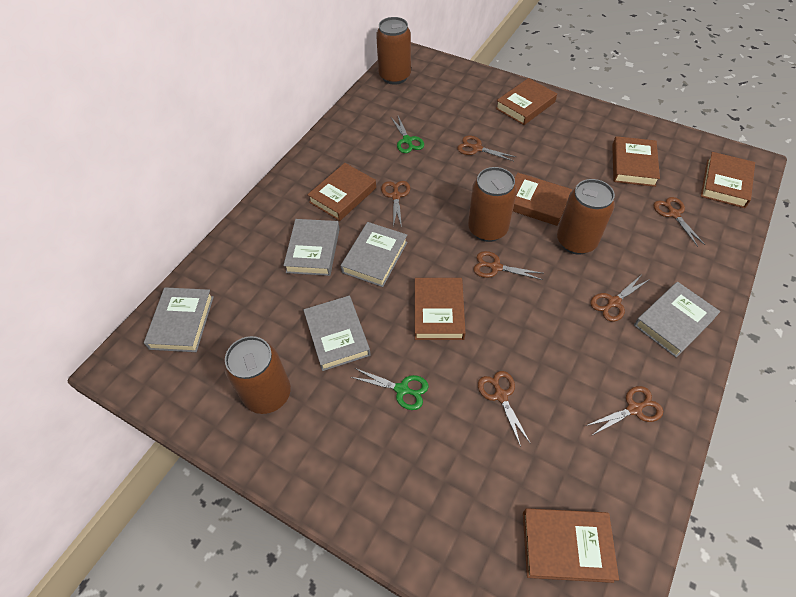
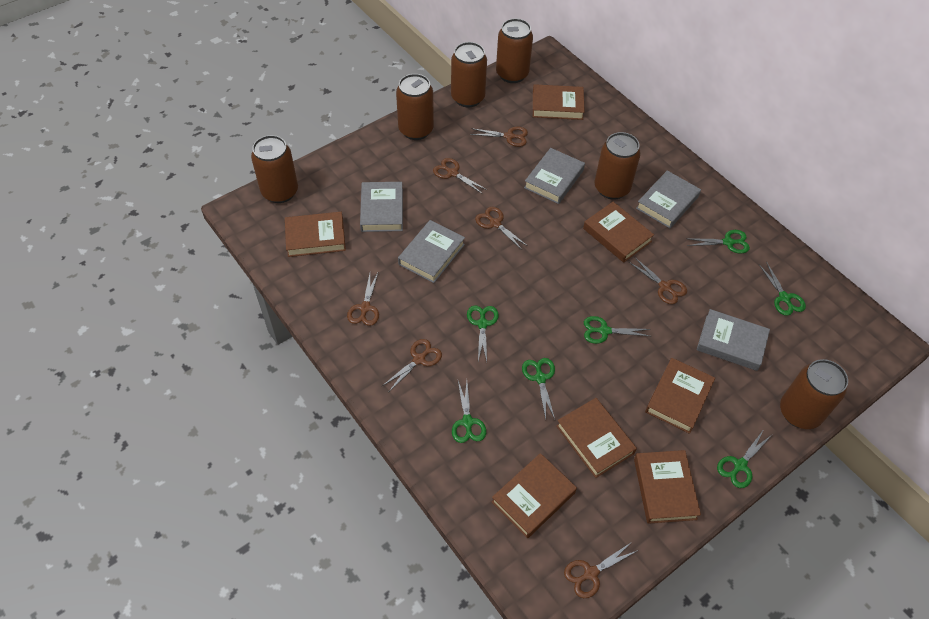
brown can: 4 -> 6
green scissors: 2 -> 7

